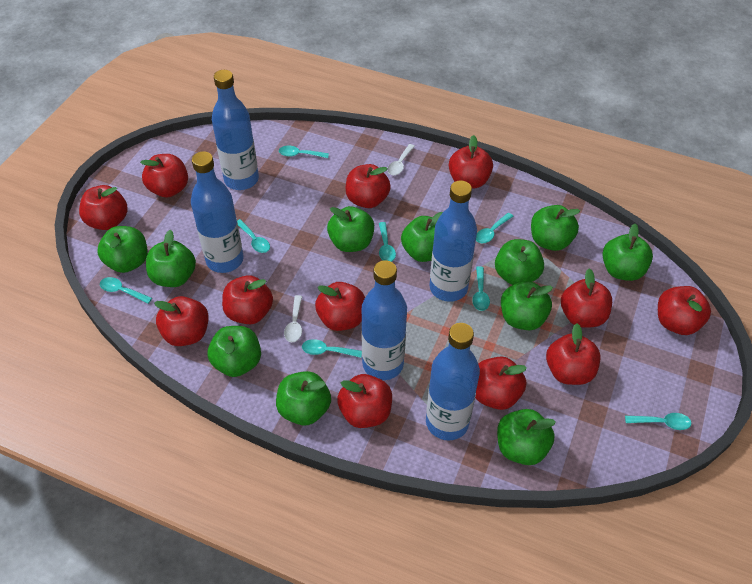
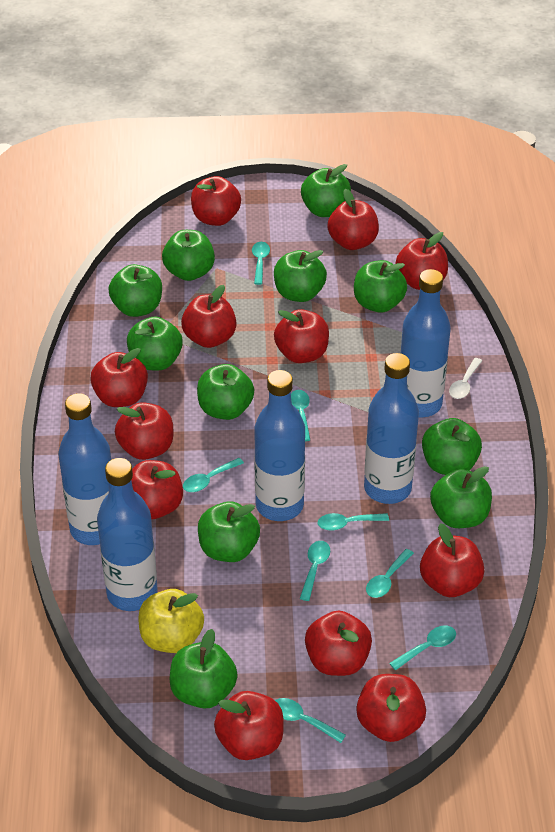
white spoon: 2 -> 1
yellow apple: 0 -> 1

